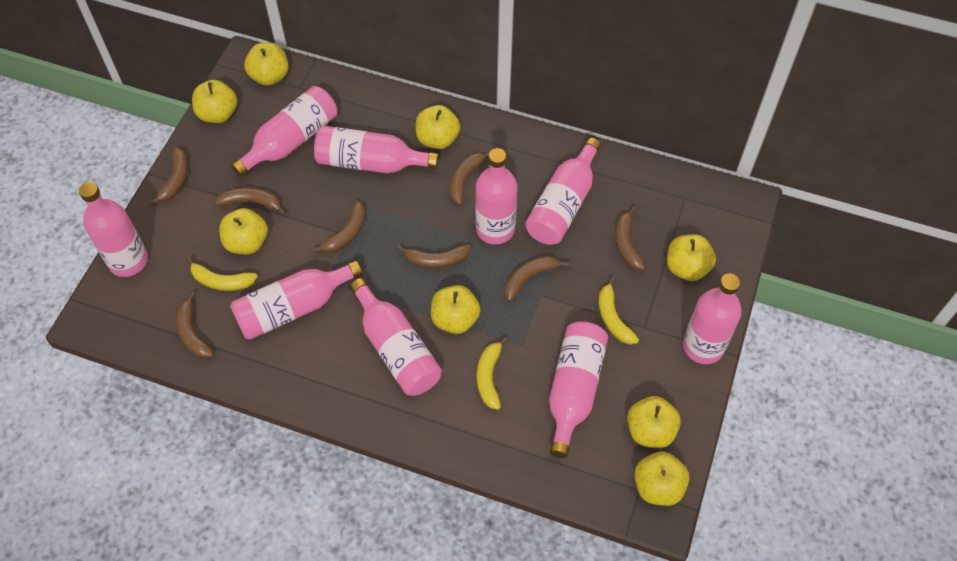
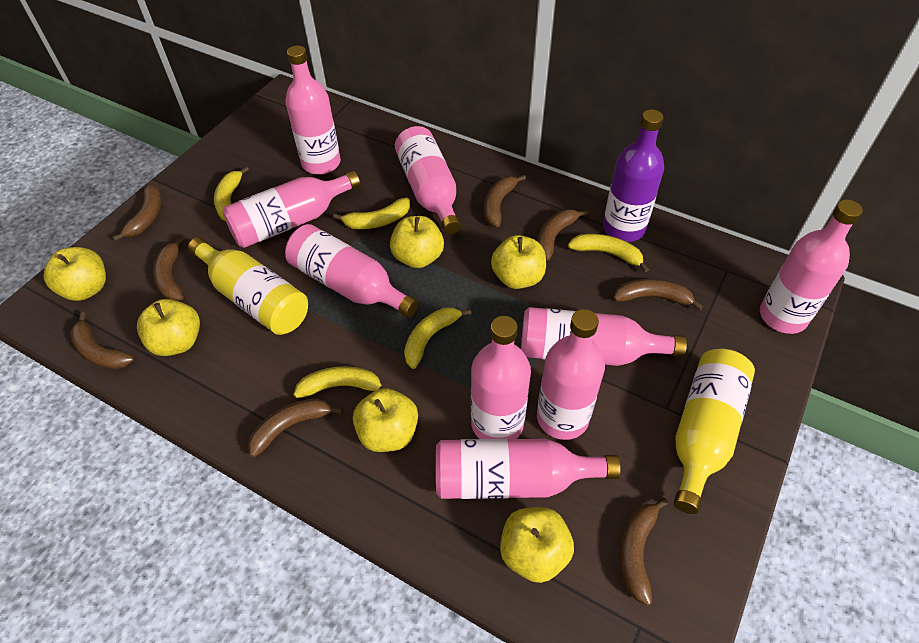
purple bottle: 0 -> 1
yellow apple: 8 -> 6
yellow banana: 3 -> 5
yellow bottle: 0 -> 2

